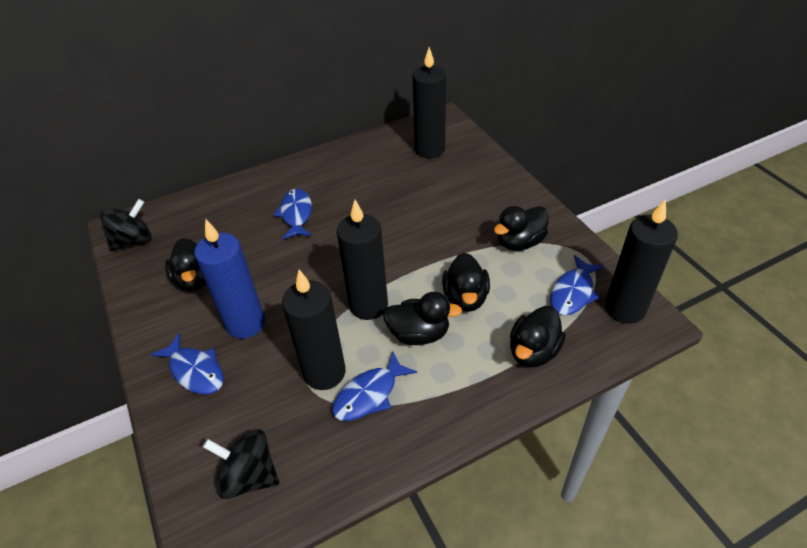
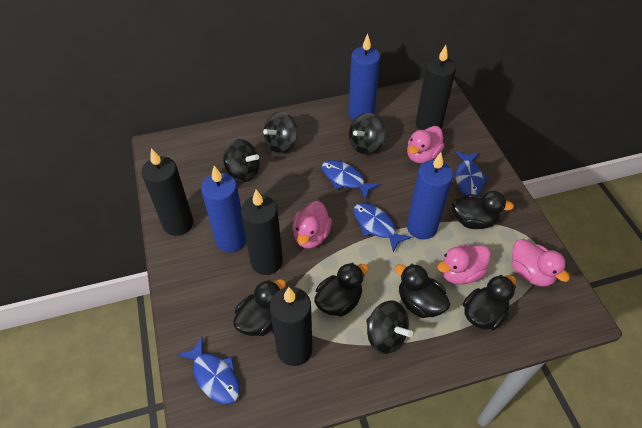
black spinning top: 2 -> 4
blue candle: 1 -> 3
pink duck: 0 -> 4

